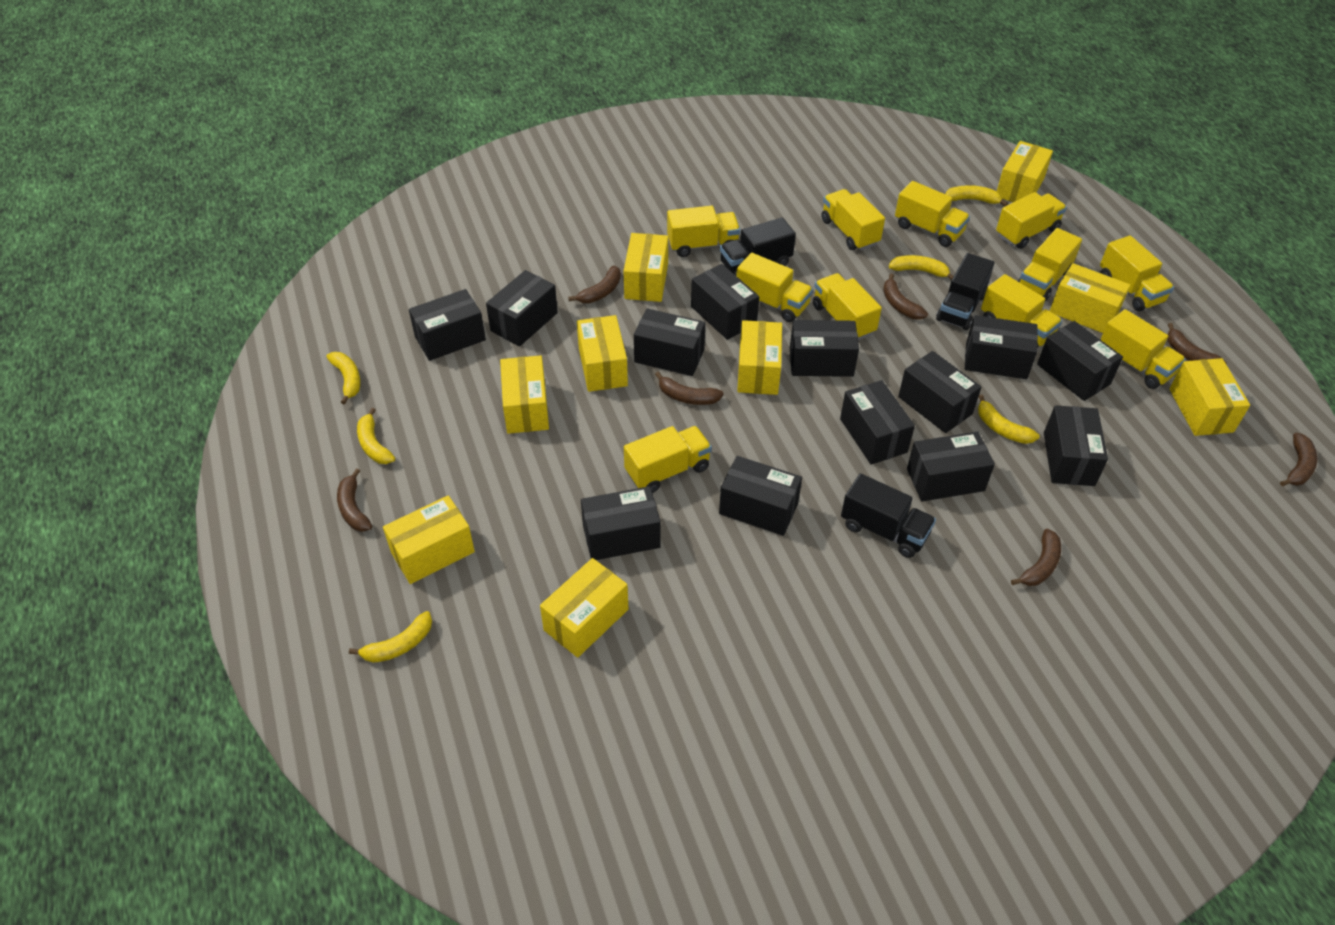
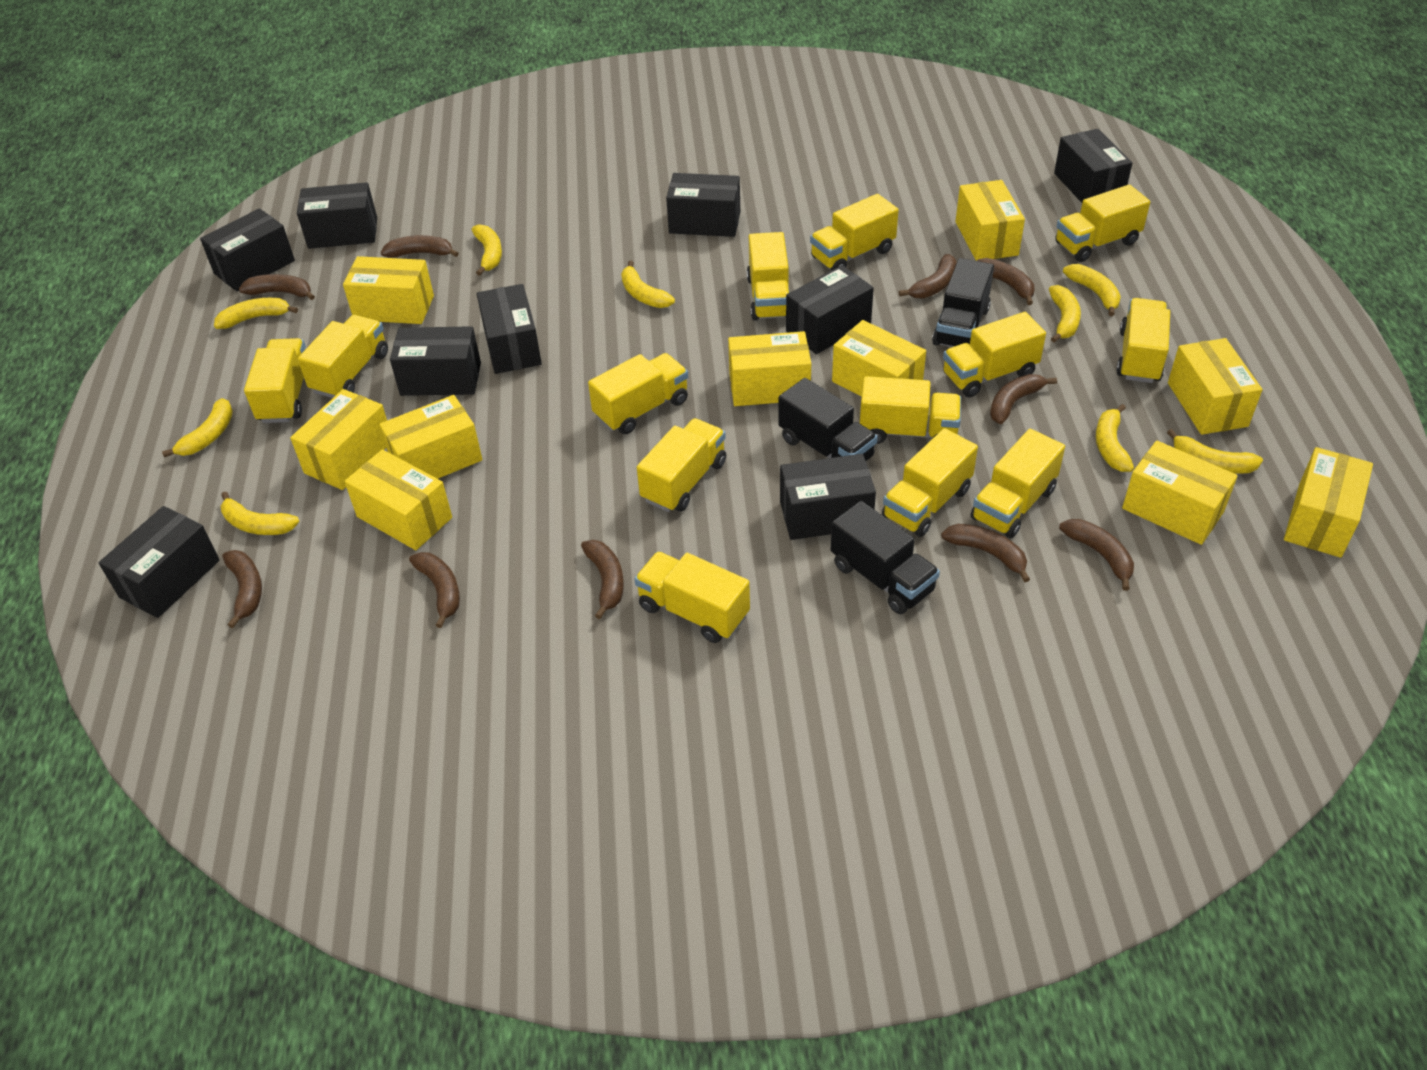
black box: 13 -> 9
brown banana: 7 -> 10
yellow banana: 6 -> 9
yellow box: 9 -> 10
yellow truck: 11 -> 13

